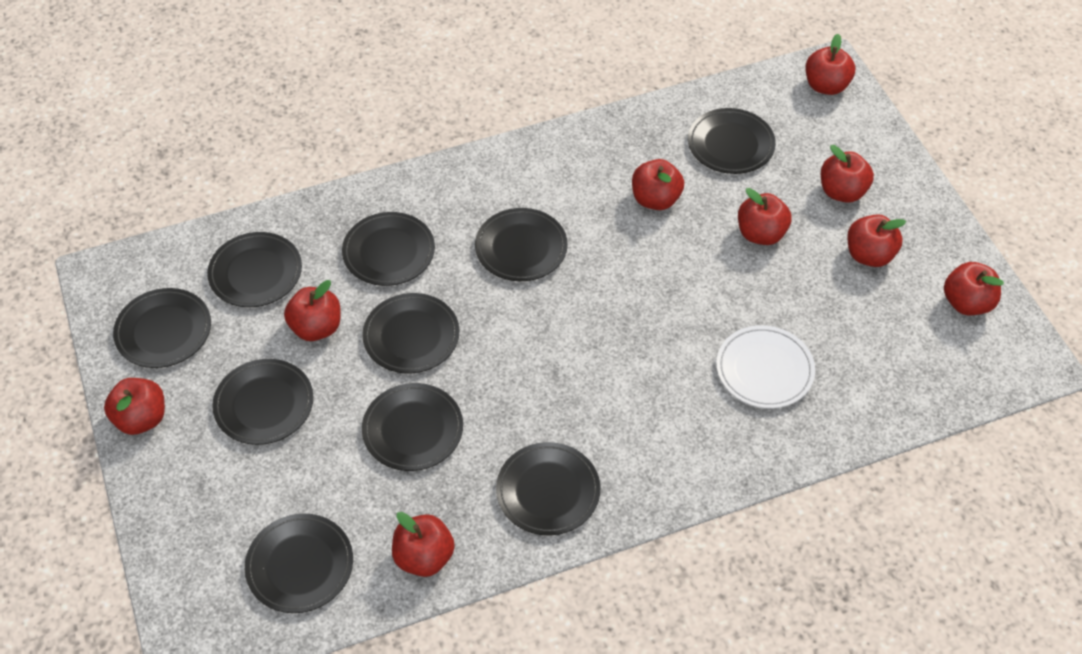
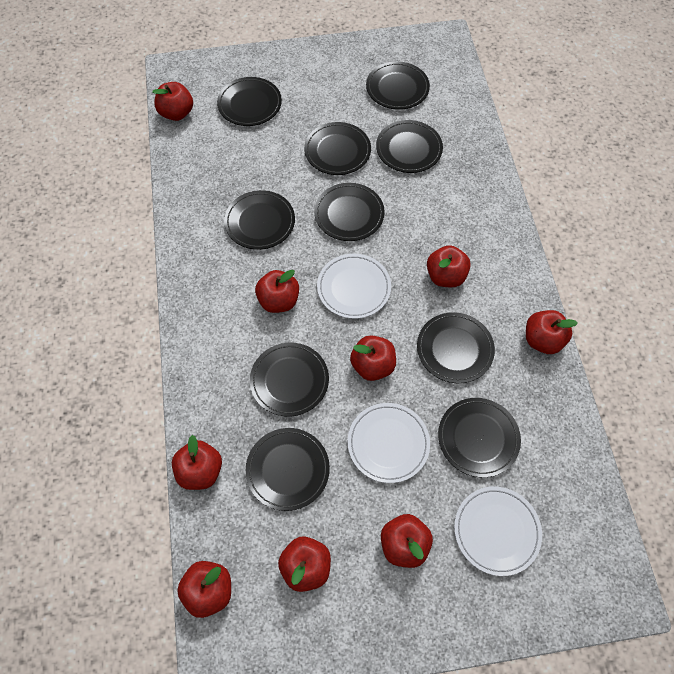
white plate: 1 -> 3

